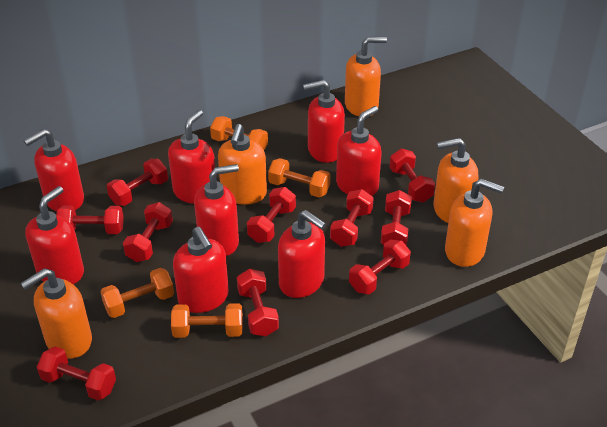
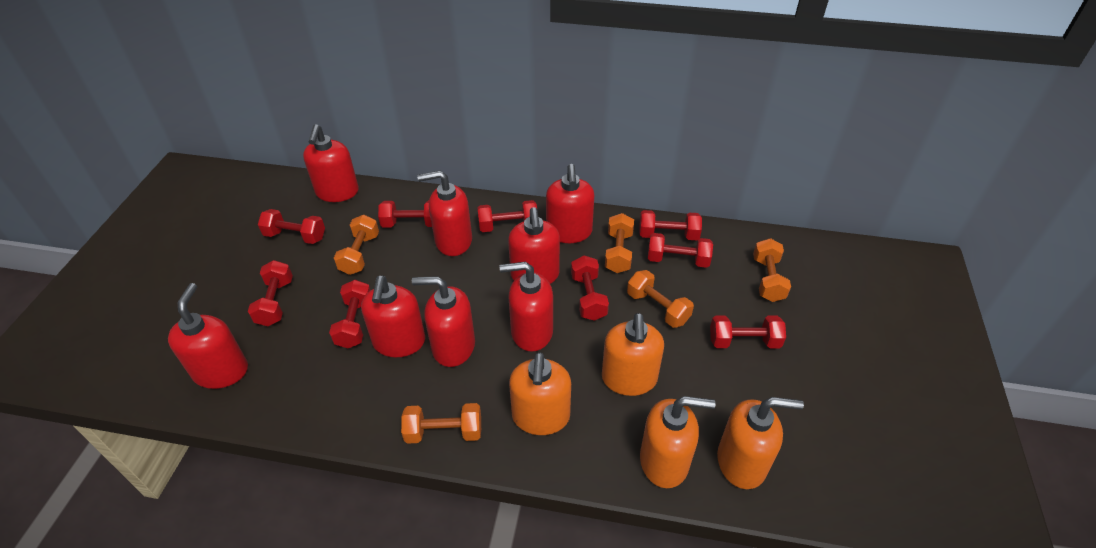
orange dumbbell: 4 -> 5
orange soap dispenser: 5 -> 4
red dumbbell: 10 -> 9

